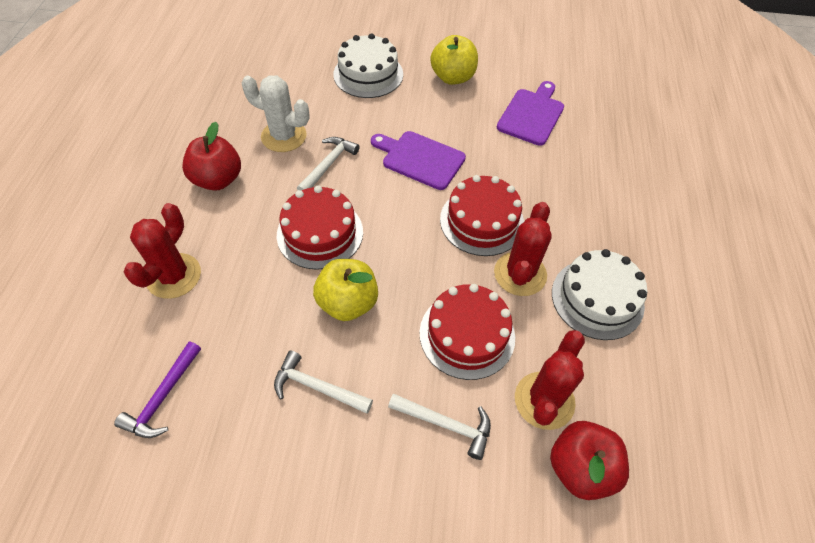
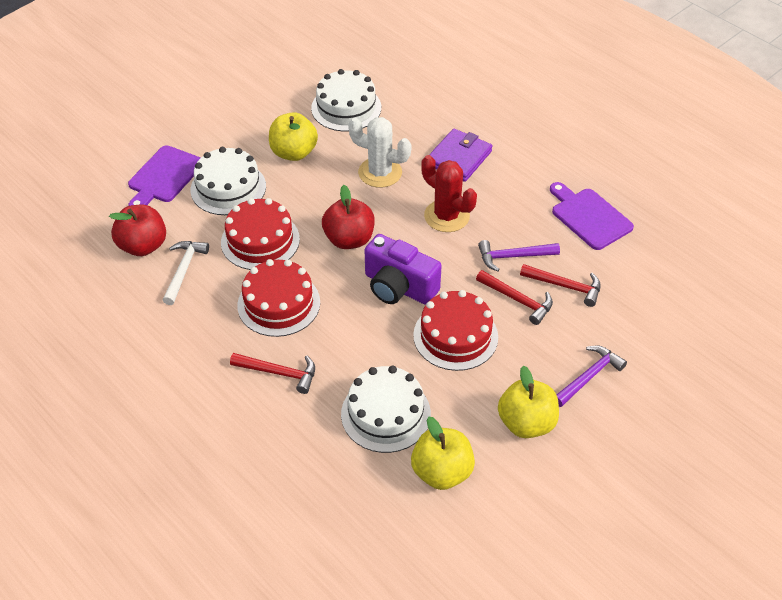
purple camera: 0 -> 1
purple hammer: 1 -> 2
purple wallet: 0 -> 1
red cactus: 3 -> 1
red hammer: 0 -> 3
white cake: 2 -> 3
white hammer: 3 -> 1
yellow apple: 2 -> 3

